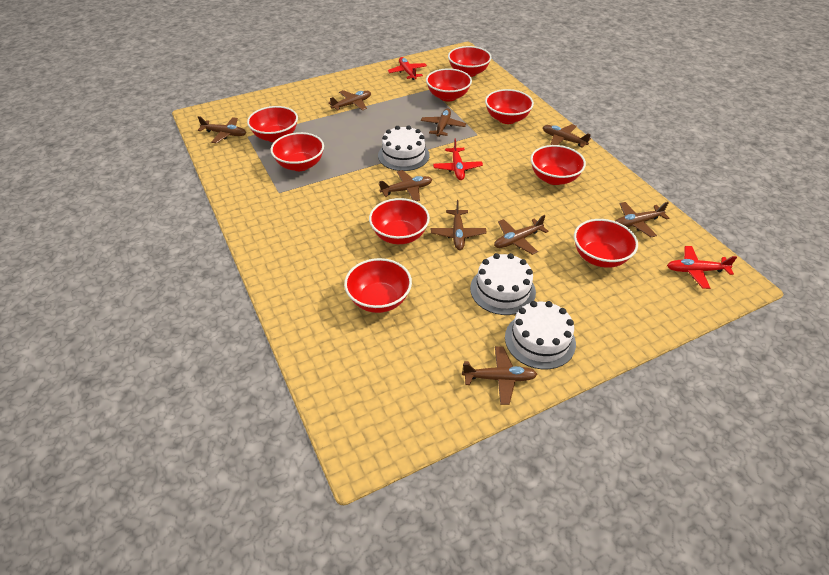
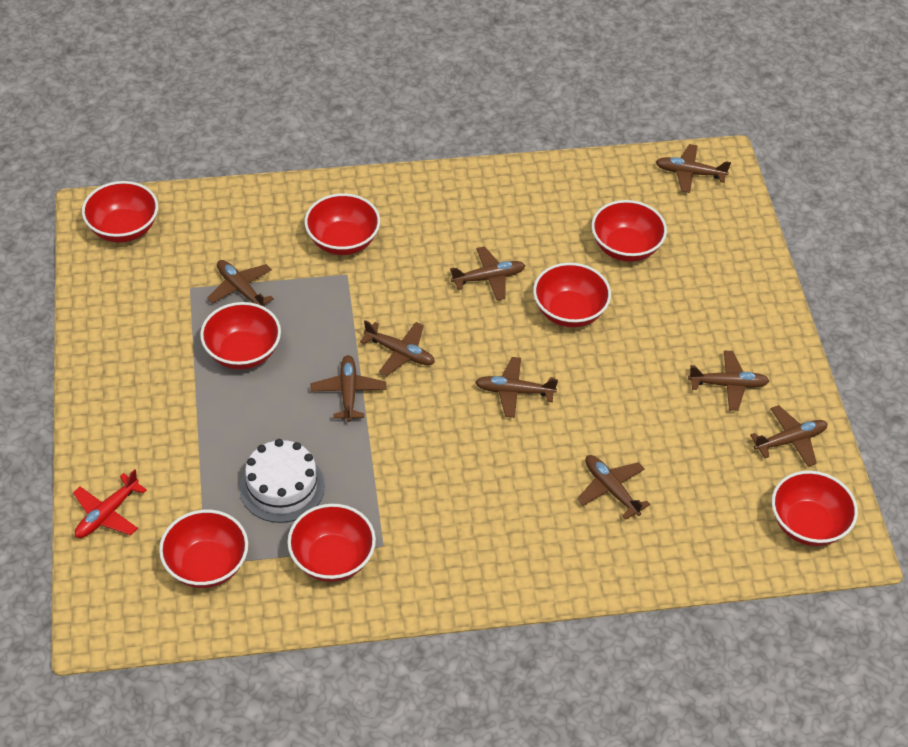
red bowl: 9 -> 8
red plane: 3 -> 1
white cake: 3 -> 1

